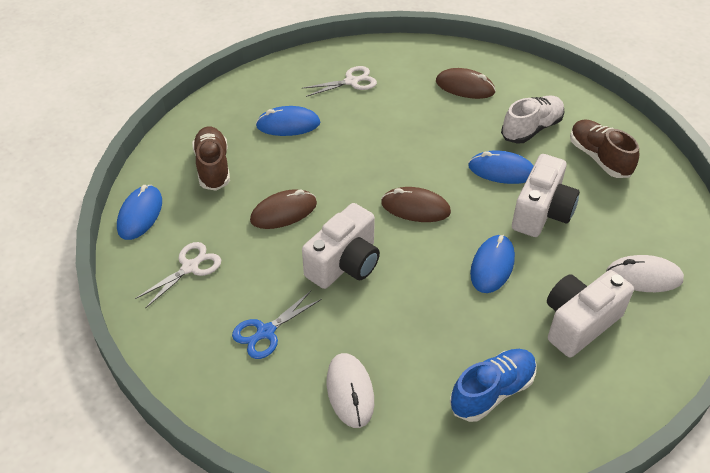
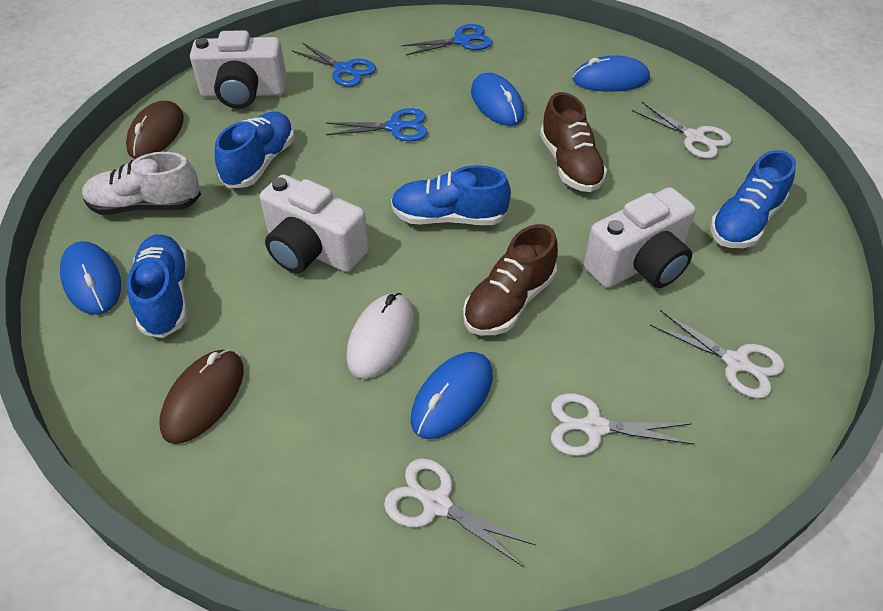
blue scissors: 1 -> 3
blue shoe: 1 -> 4
brown mouse: 3 -> 2
white mouse: 2 -> 1
white scissors: 2 -> 4

